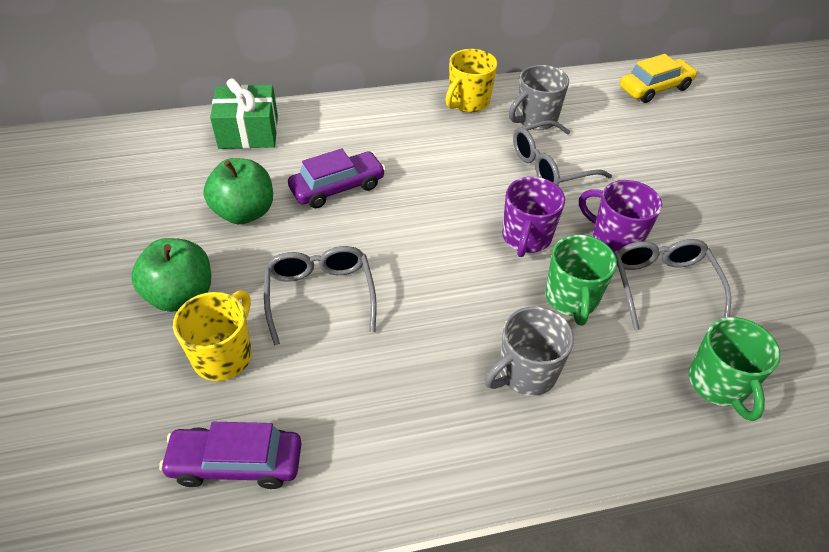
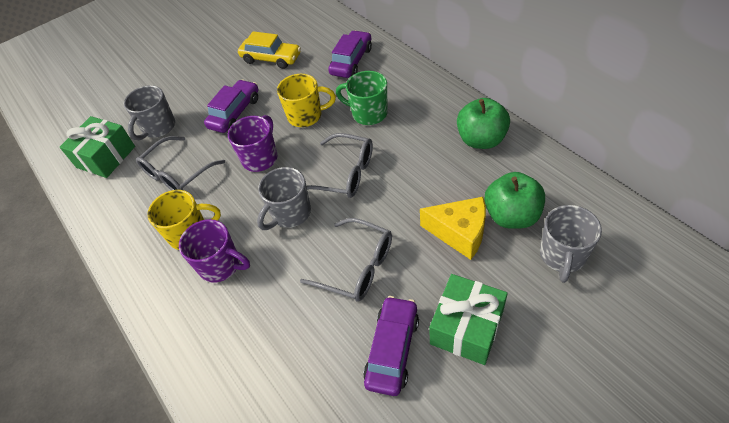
green gift: 1 -> 2
green mug: 2 -> 1
grey mug: 2 -> 3
purple car: 2 -> 3
yellow cheese: 0 -> 1

